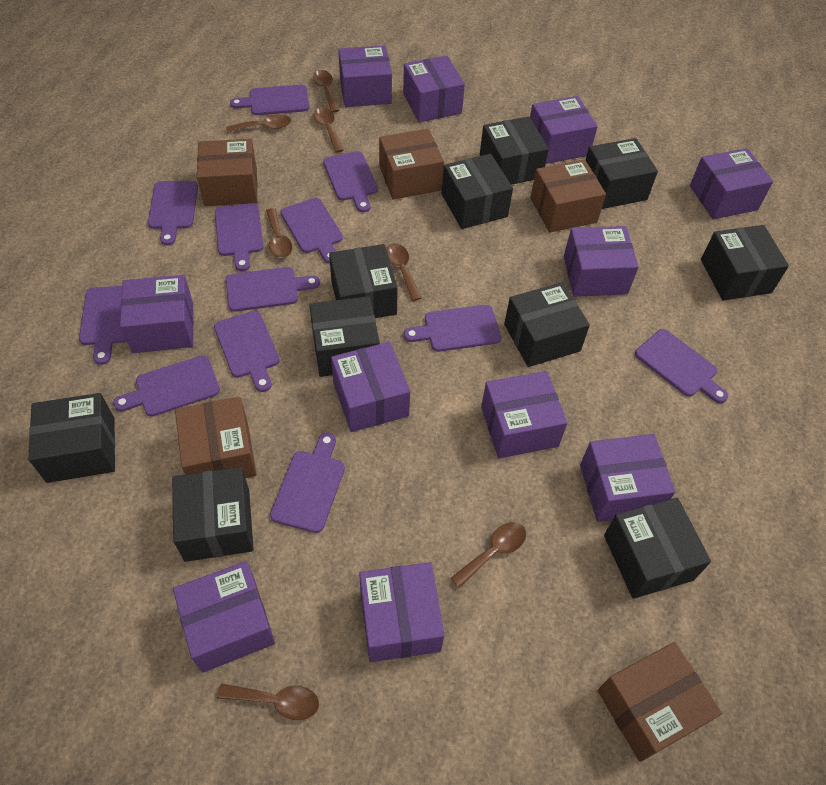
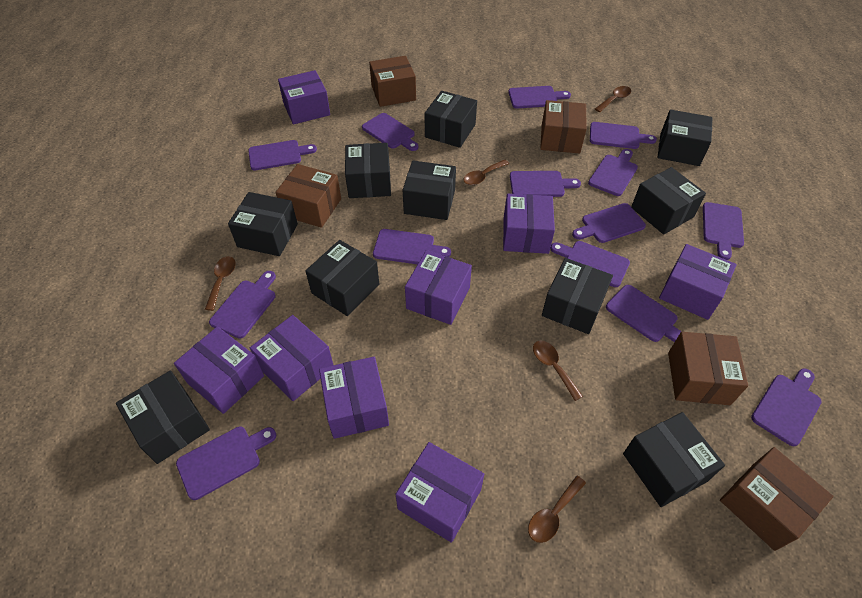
brown spoon: 7 -> 5
purple box: 11 -> 8
purple cutting board: 12 -> 14

